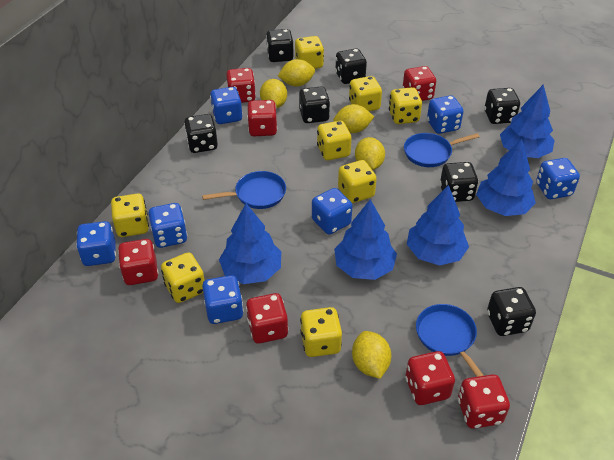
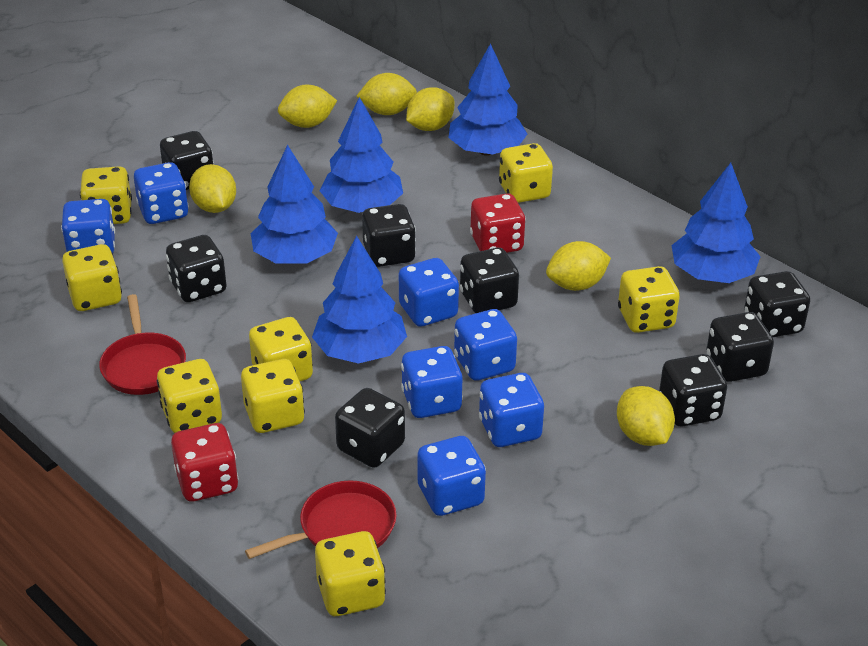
black dice: 7 -> 8
blue pan: 3 -> 0
red dice: 7 -> 2
red pan: 0 -> 2
yellow lemon: 5 -> 6

